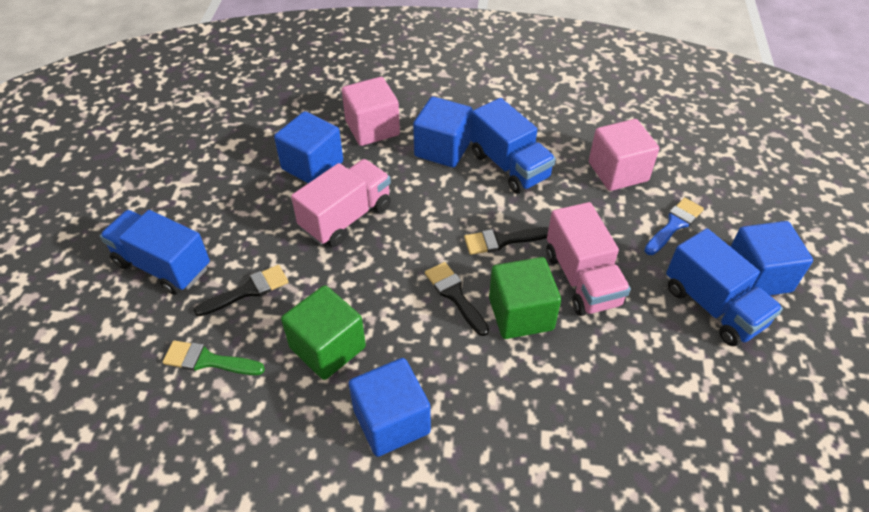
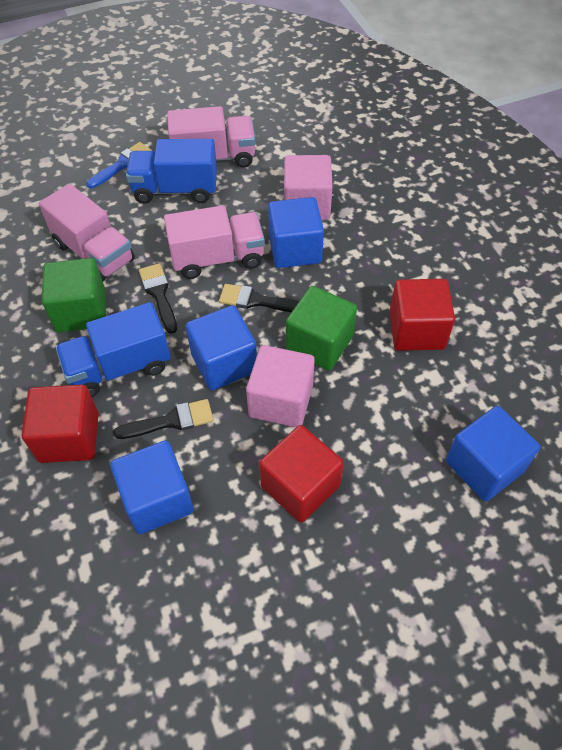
blue truck: 3 -> 2
green brush: 1 -> 0
pink truck: 2 -> 3
red cube: 0 -> 3

